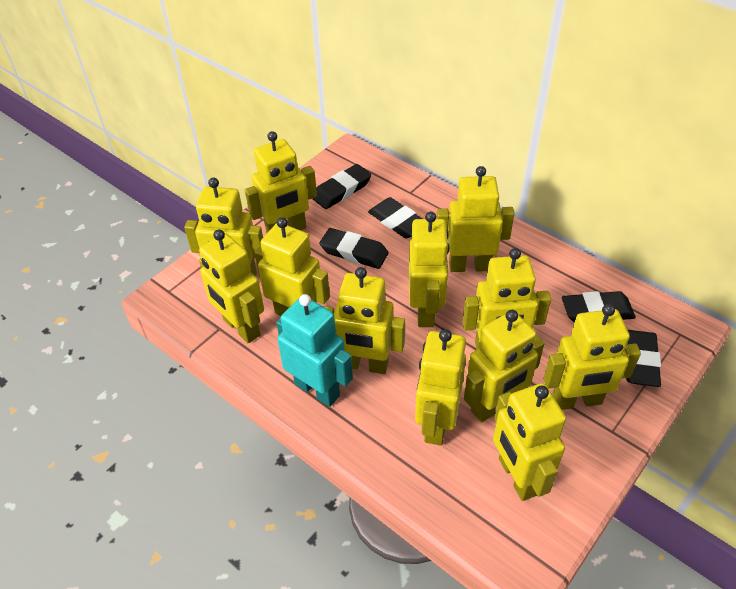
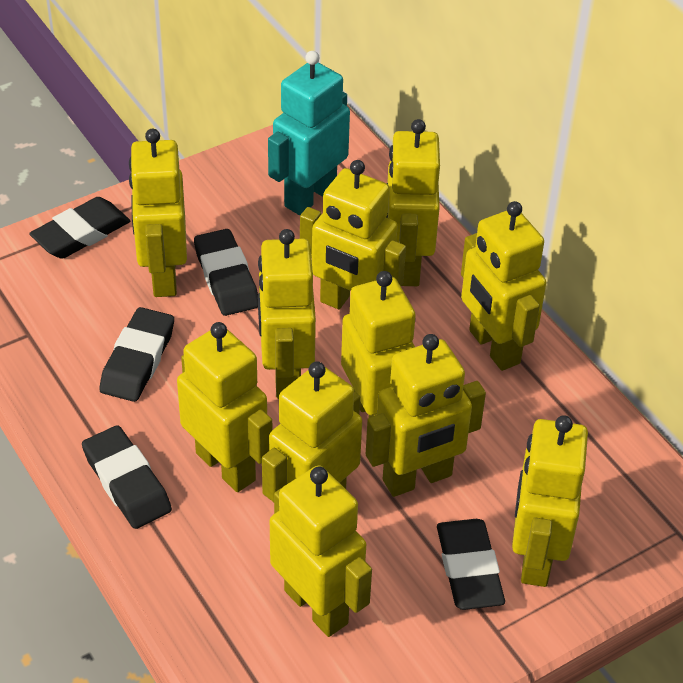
yellow robot: 12 -> 11

